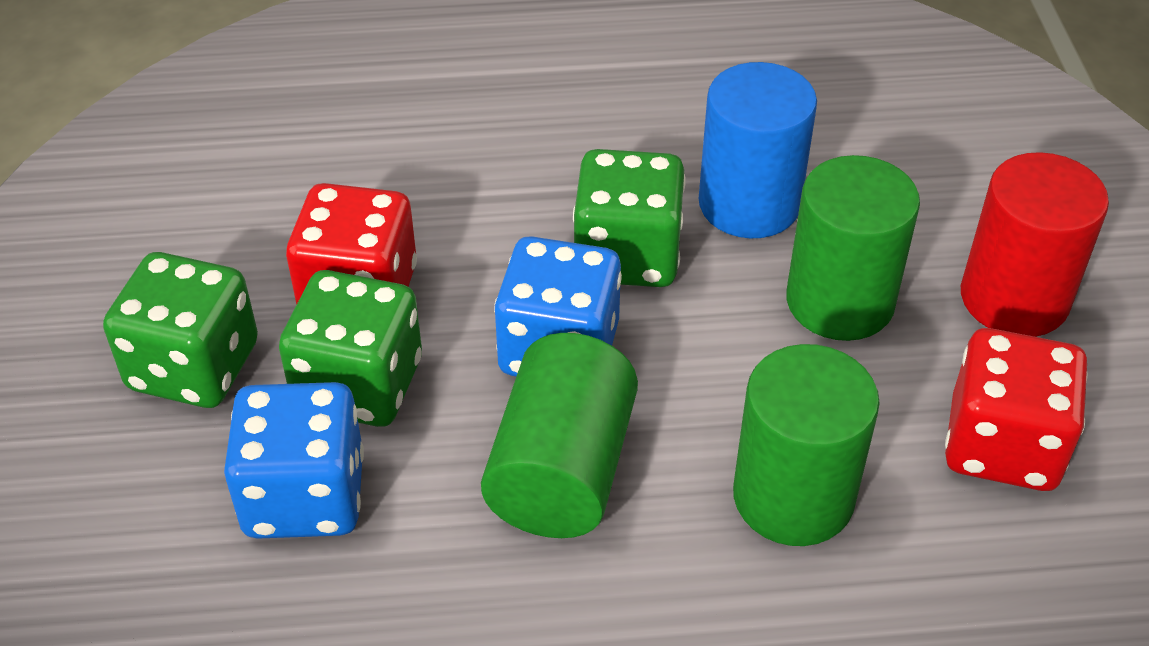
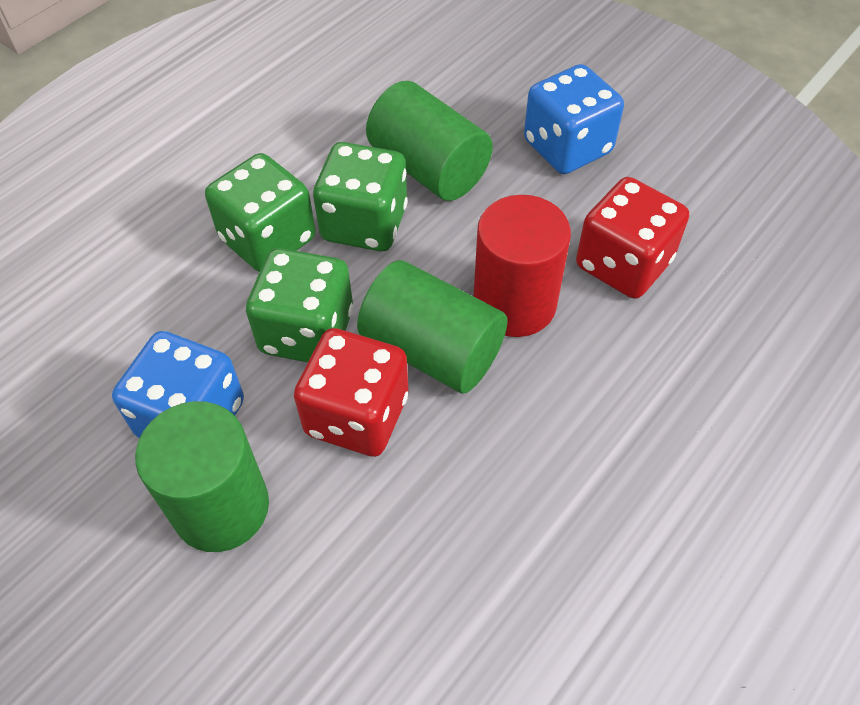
blue cylinder: 1 -> 0

